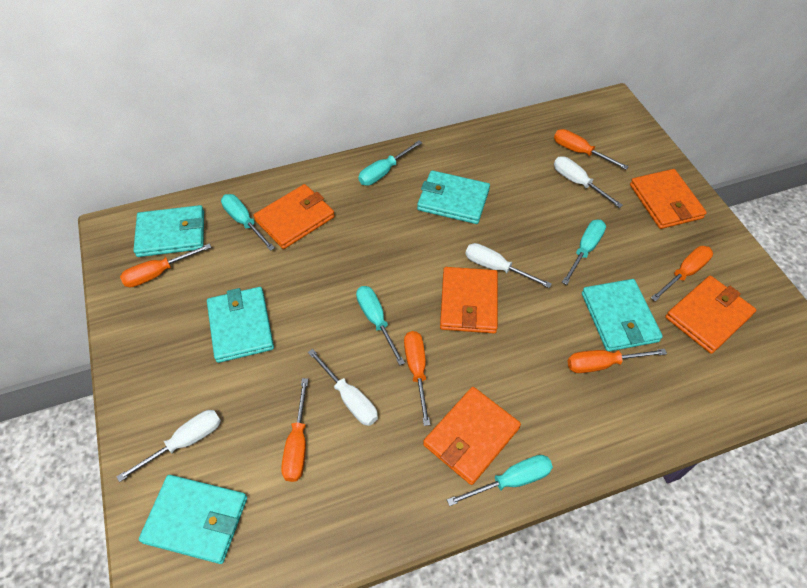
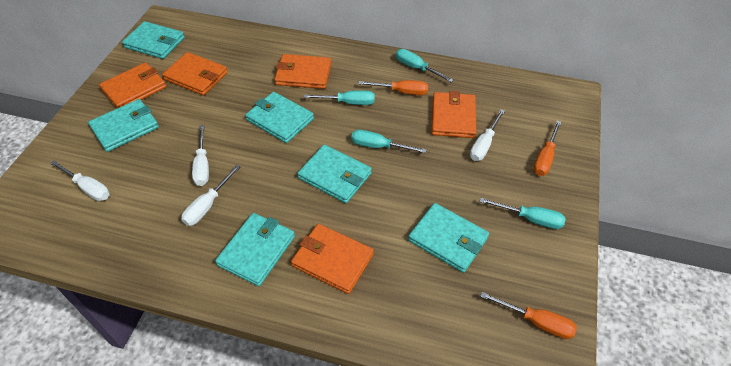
orange screwdriver: 6 -> 3
turquoise screwdriver: 5 -> 4
turquoise wallet: 5 -> 6

